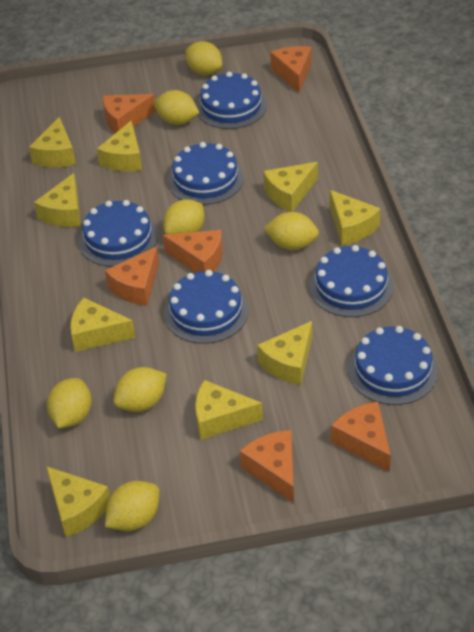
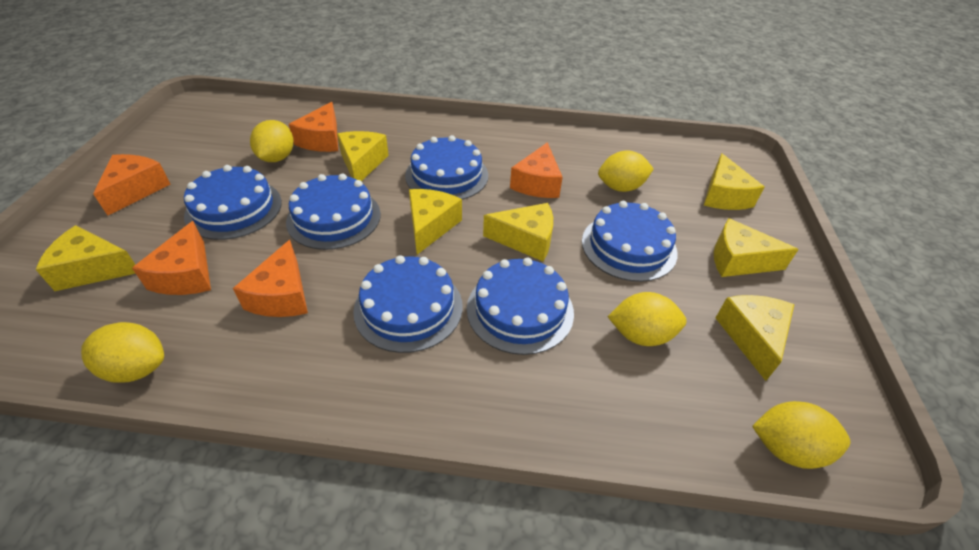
orange cheese: 6 -> 5
yellow cheese: 9 -> 7
yellow lemon: 7 -> 5

